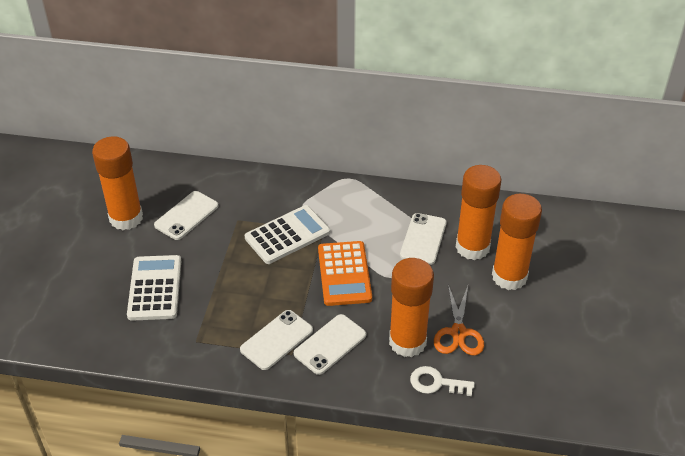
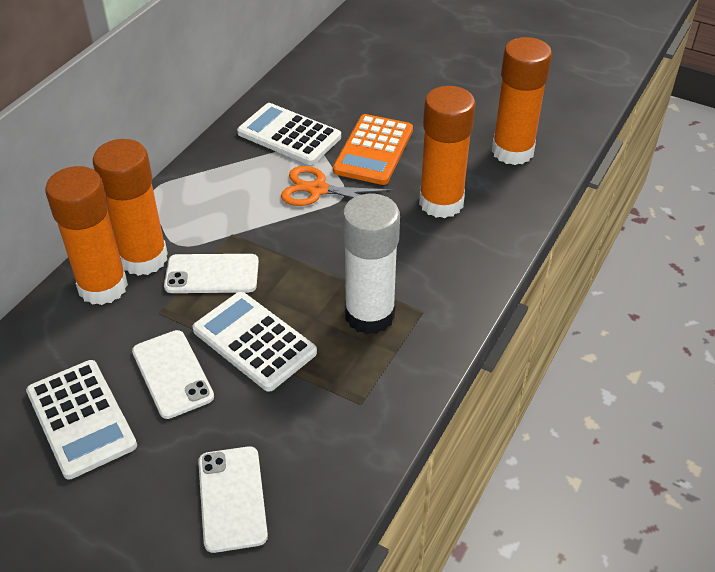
white calculator: 2 -> 3
white glue stick: 0 -> 1
white key: 1 -> 0
white phone: 4 -> 3

